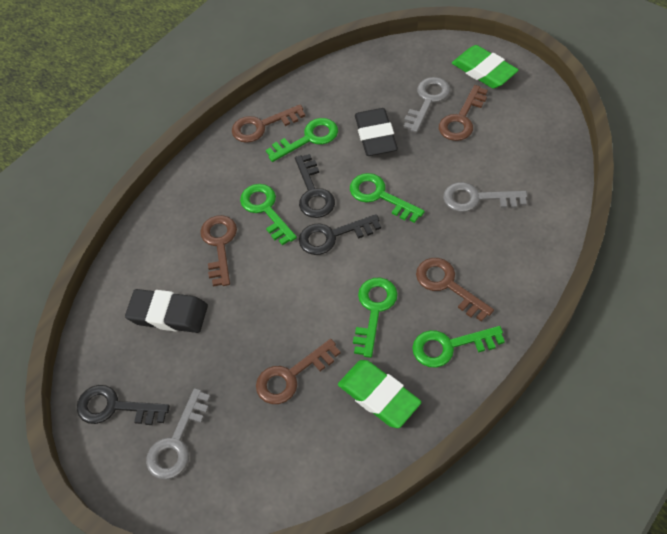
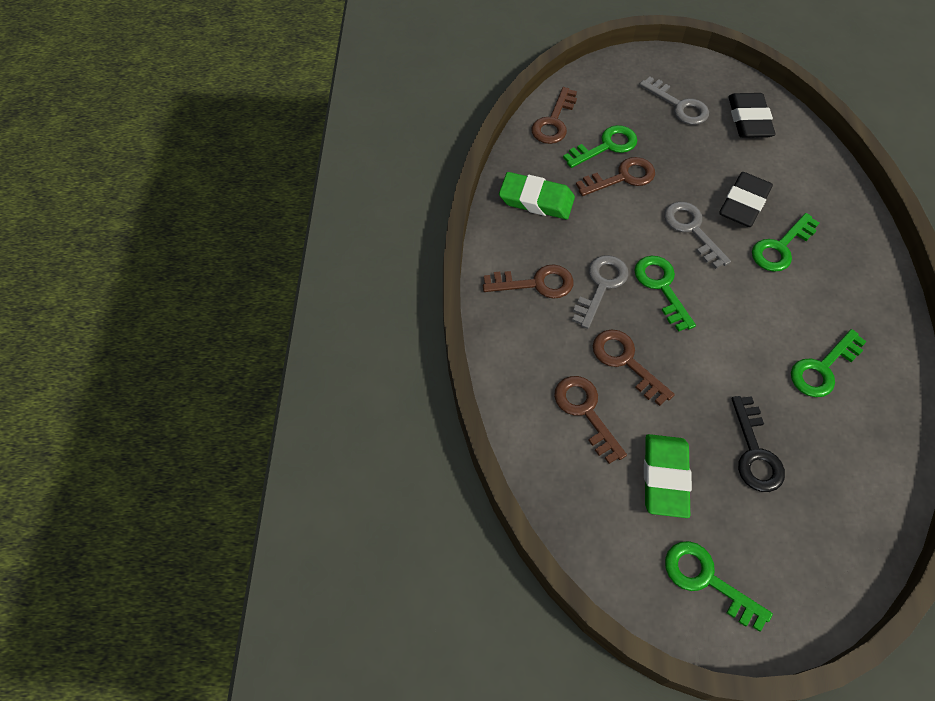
black key: 3 -> 1

